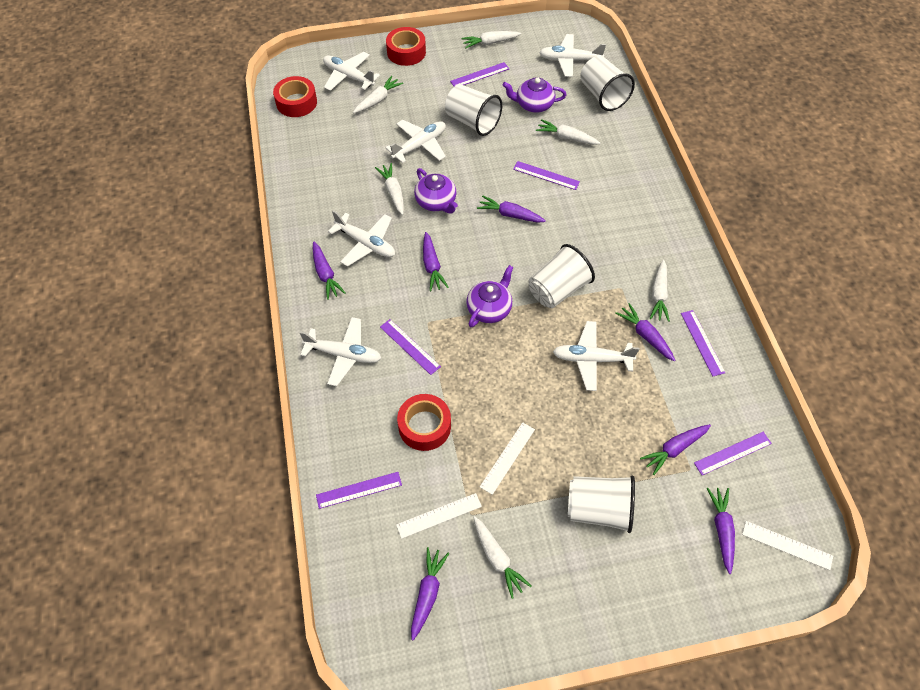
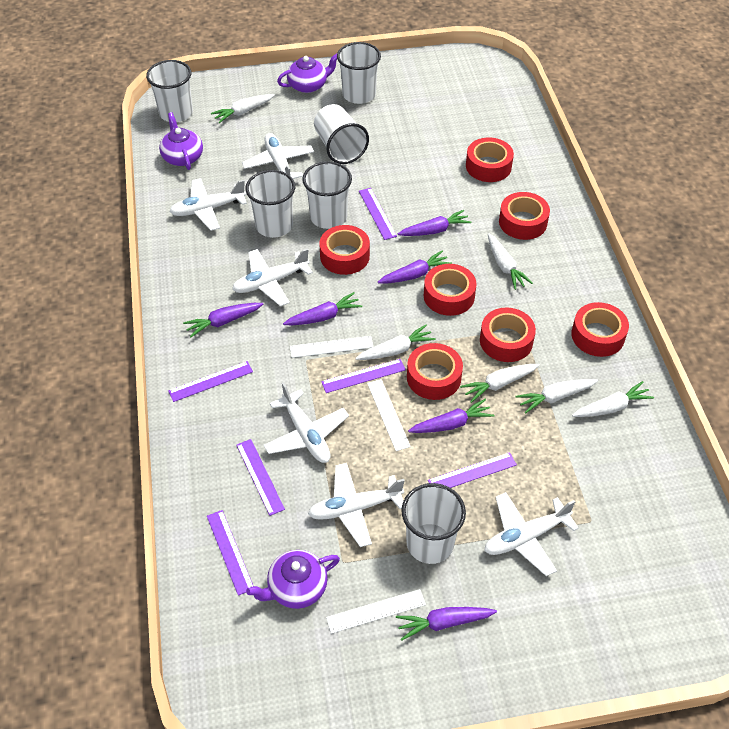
purple carrot: 7 -> 6
red tape: 3 -> 7
white cup: 4 -> 6

